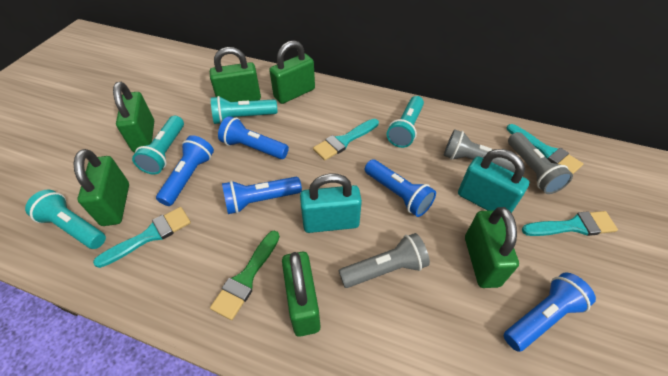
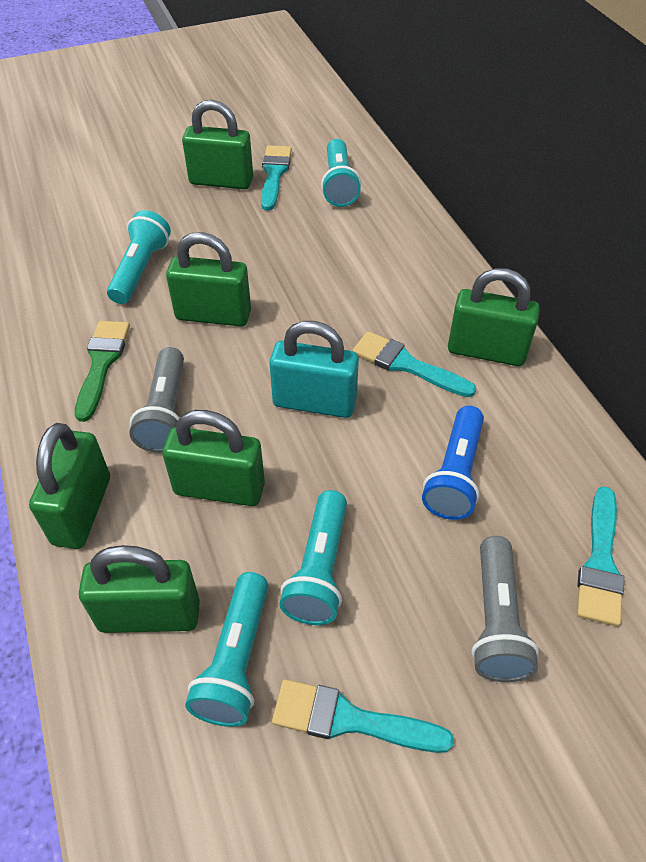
blue flashlight: 5 -> 1
grey flashlight: 3 -> 2
turquoise padlock: 2 -> 1

